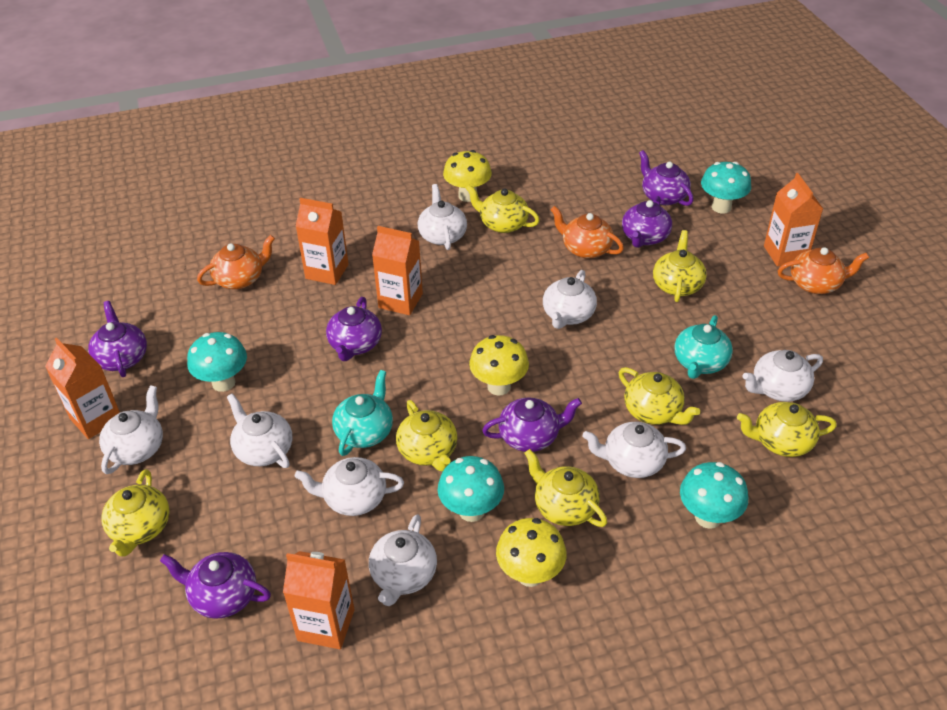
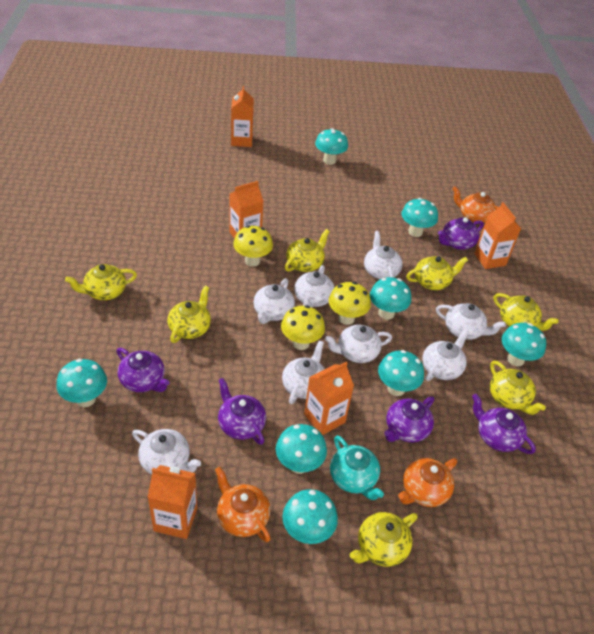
purple teapot: 6 -> 5
turquoise mushroom: 4 -> 8
turquoise teapot: 2 -> 1

